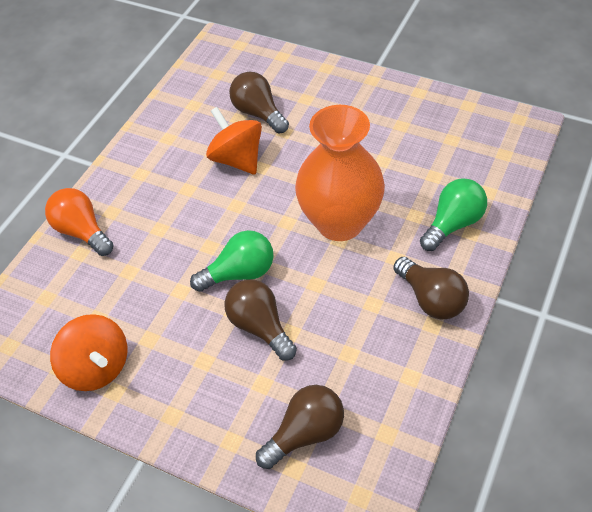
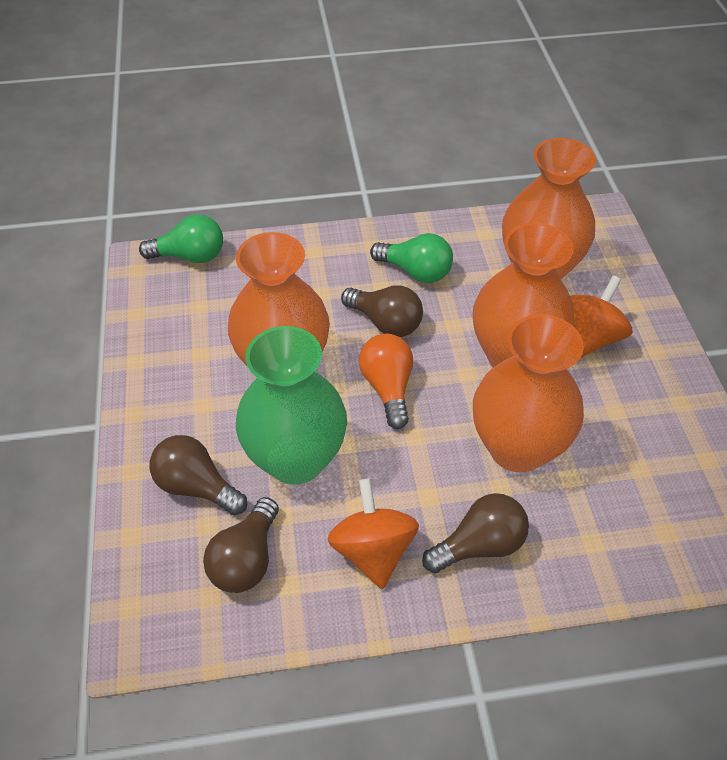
green vase: 0 -> 1
orange vase: 1 -> 4

